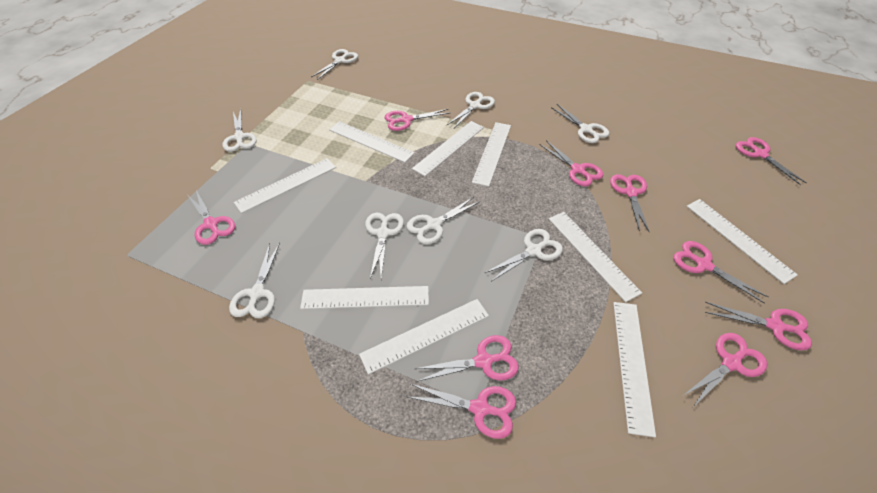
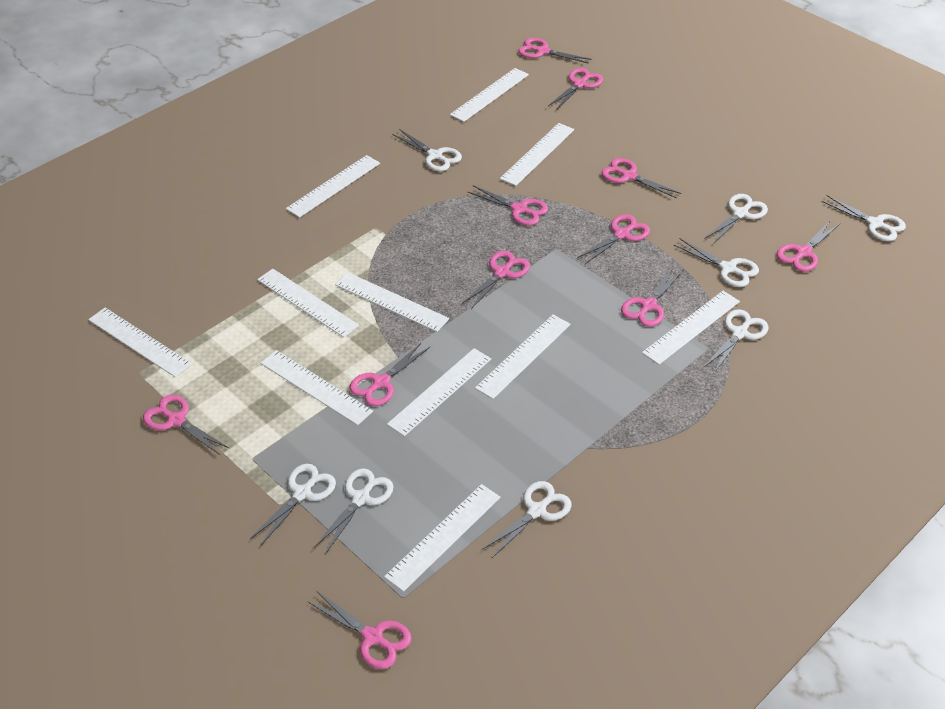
pink scissors: 10 -> 11
white ruler: 9 -> 11

